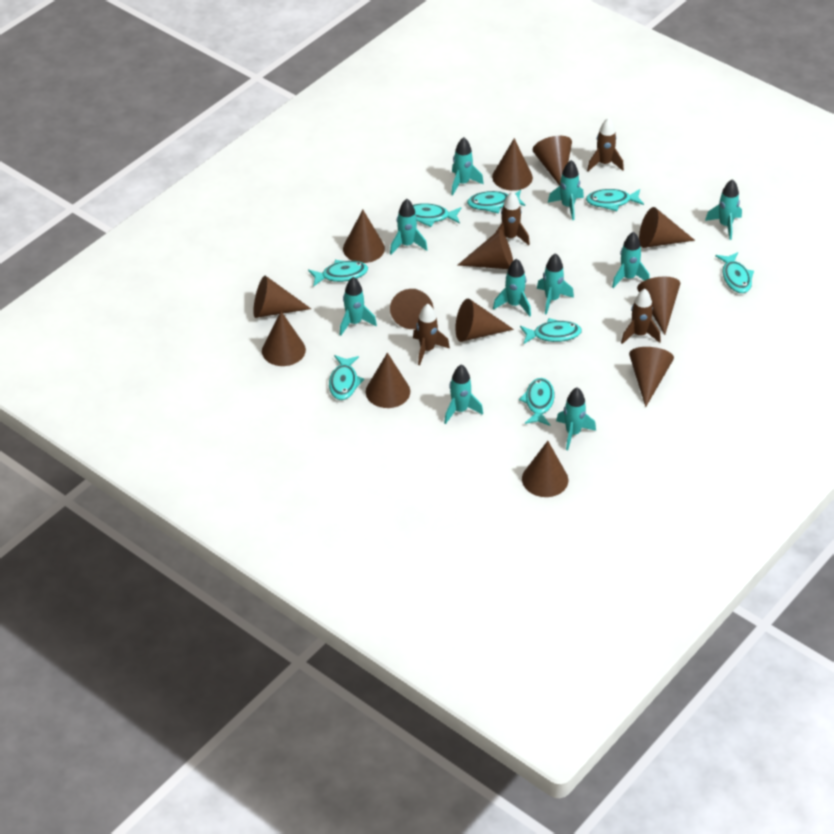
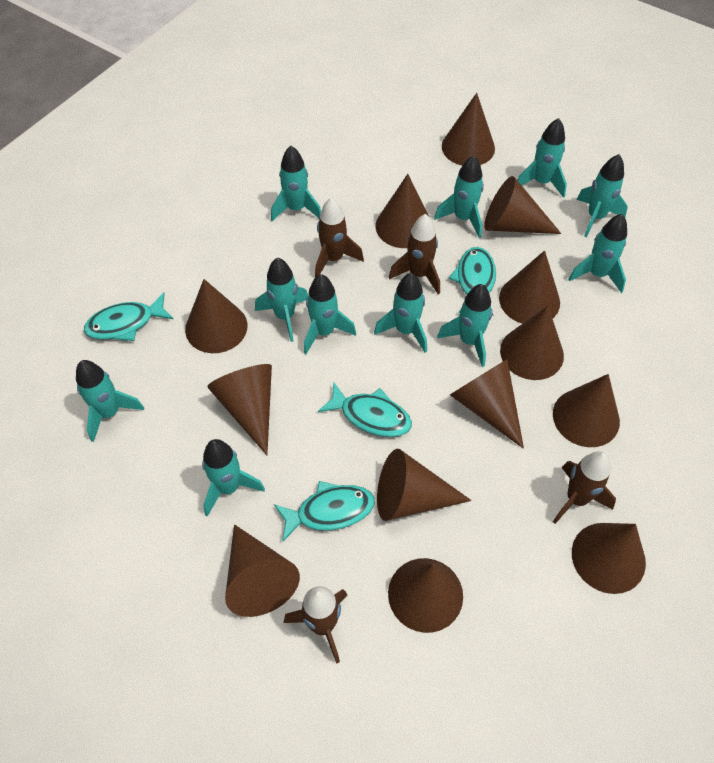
turquoise fish: 8 -> 4
turquoise rocket: 10 -> 11

